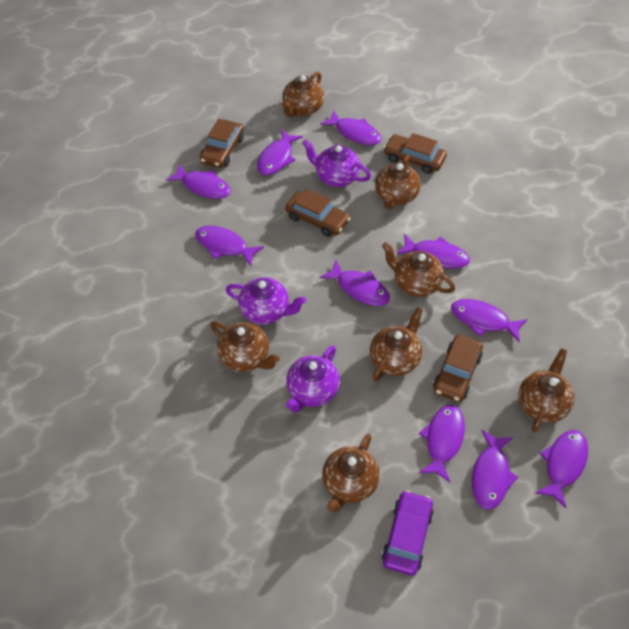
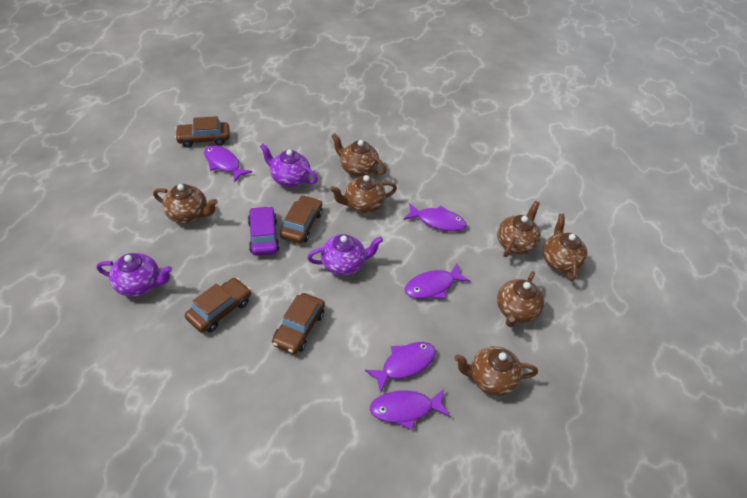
purple fish: 10 -> 5

